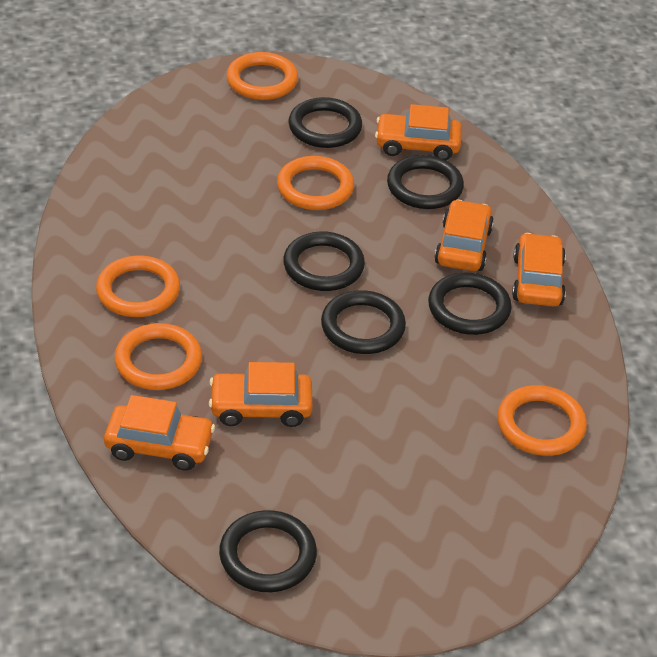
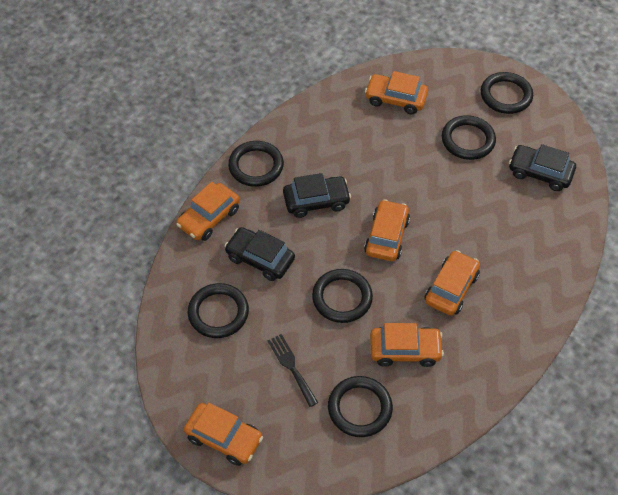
black car: 0 -> 3
black fork: 0 -> 1
orange car: 5 -> 6
orange ring: 5 -> 0

